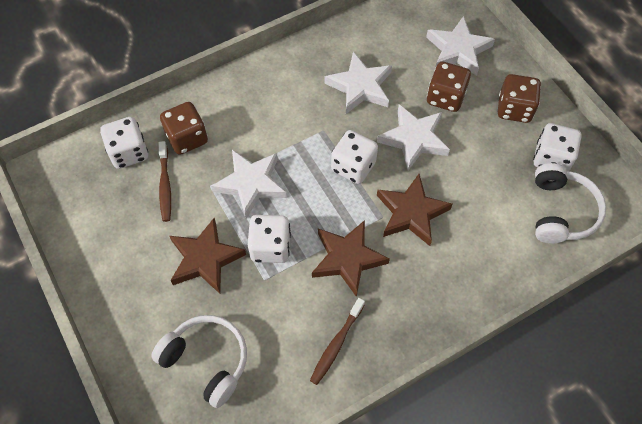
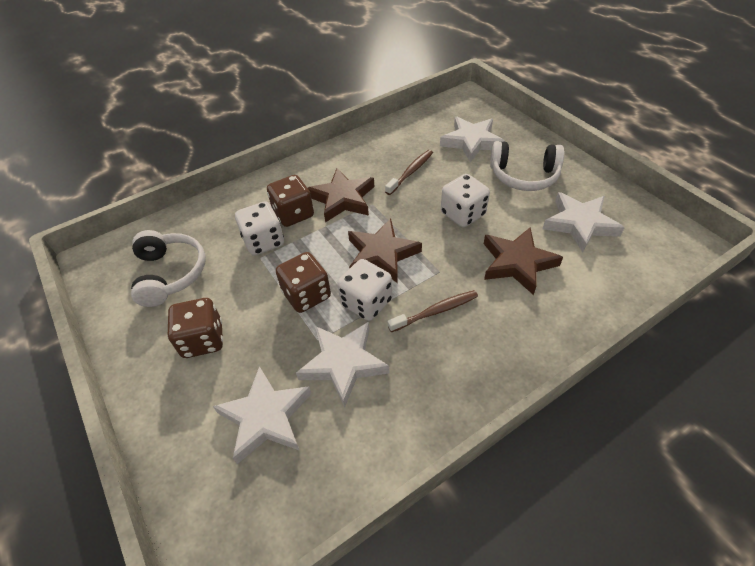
white dice: 4 -> 3

